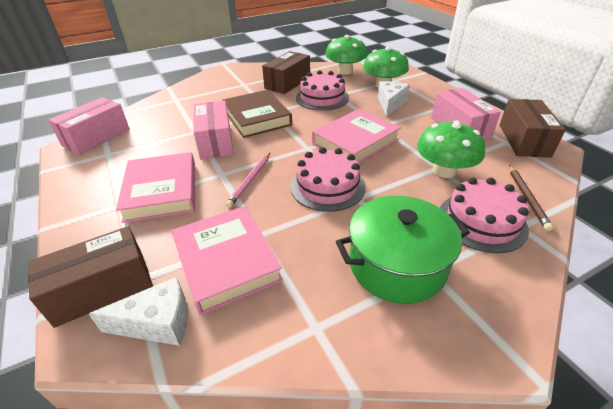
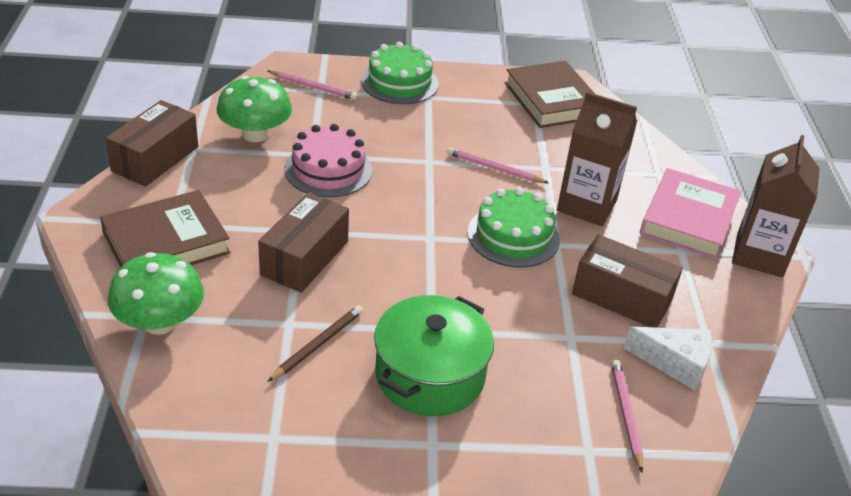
brown book: 1 -> 2
brown carton: 0 -> 2
green cake: 0 -> 2
green mushroom: 3 -> 2
pink book: 3 -> 1
pink box: 3 -> 0
pink cake: 3 -> 1
pink pencil: 1 -> 3
white cheese: 2 -> 1

